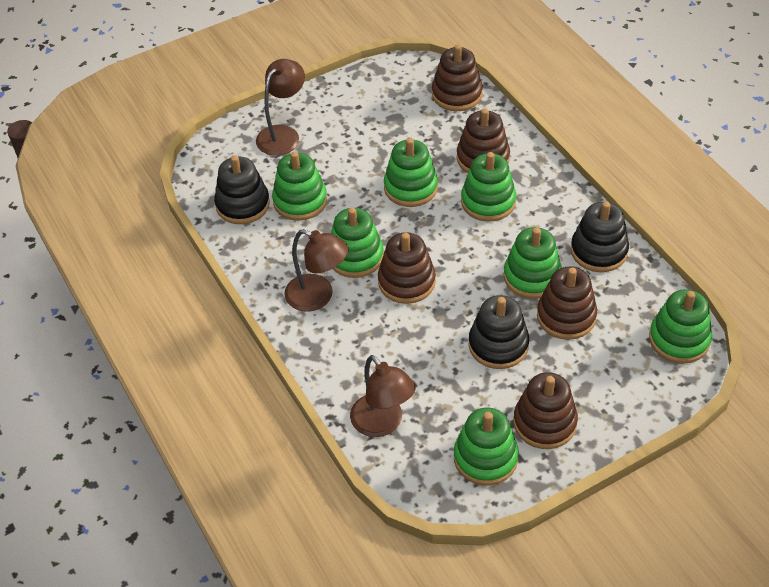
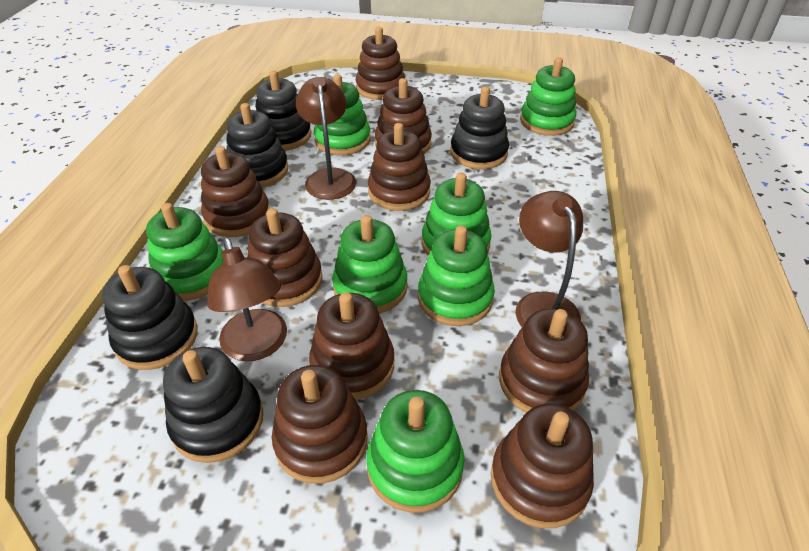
black stacking toy: 3 -> 5
brown stacking toy: 5 -> 9

